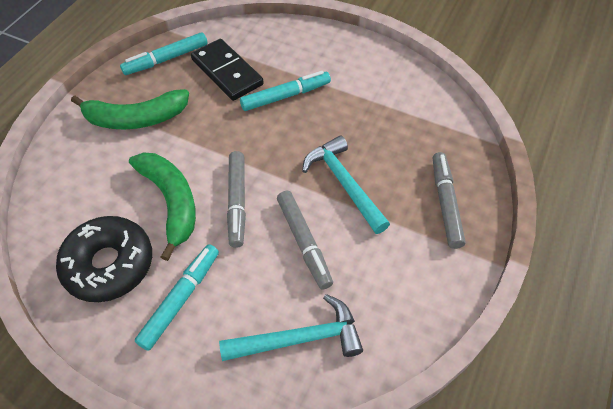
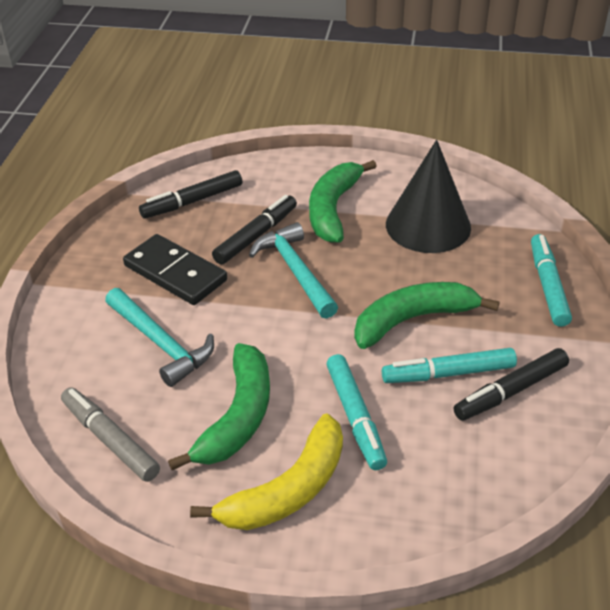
black cone: 0 -> 1
black donut: 1 -> 0
black marker: 0 -> 3
green banana: 2 -> 3
grey marker: 3 -> 1
yellow banana: 0 -> 1

